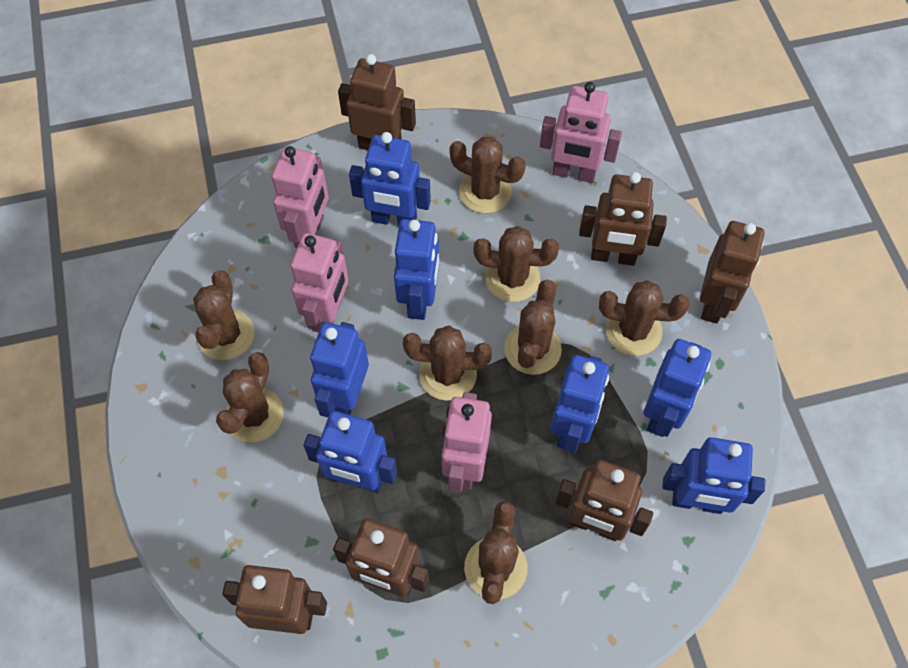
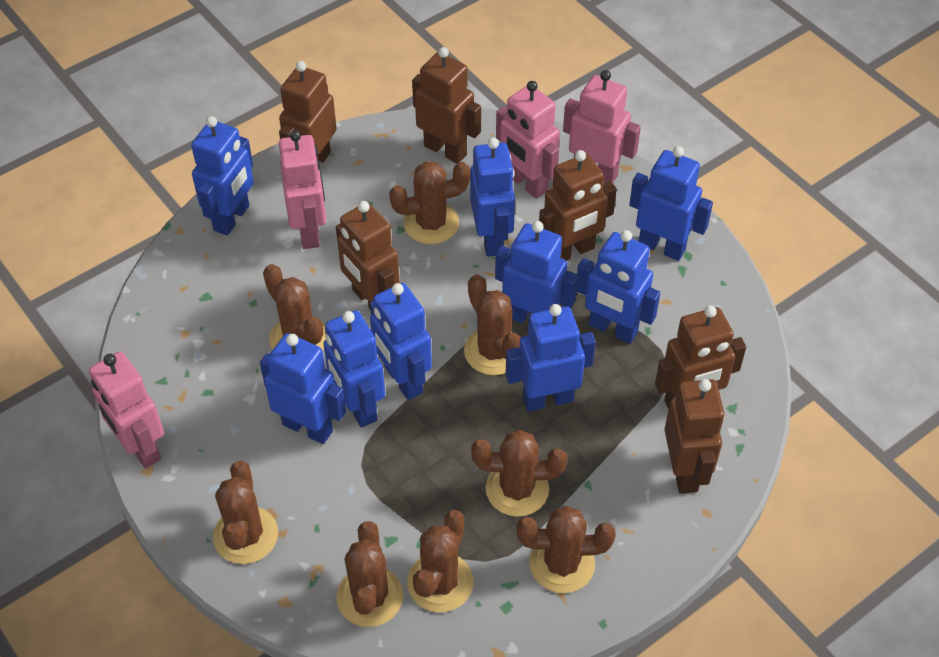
blue robot: 7 -> 9

